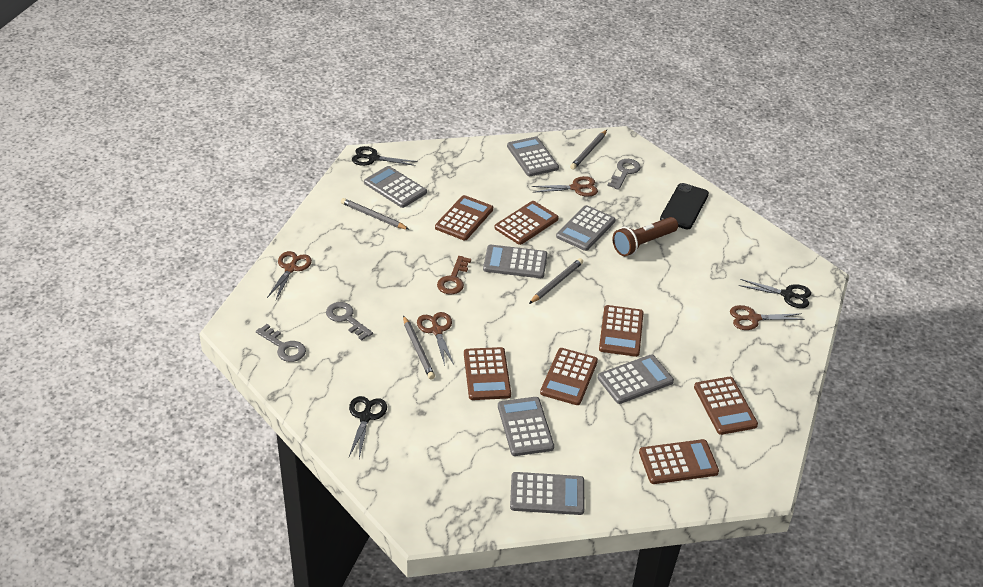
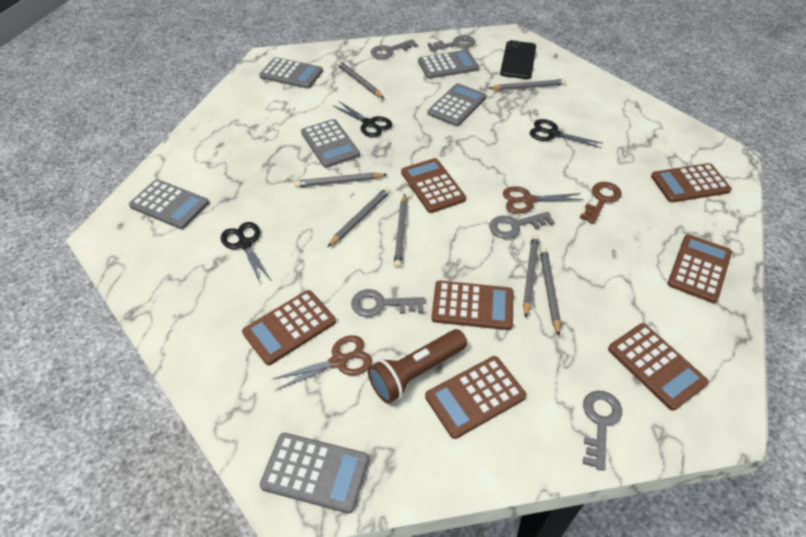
brown scissors: 4 -> 2
grey calculator: 7 -> 6
grey key: 3 -> 5
grey pencil: 4 -> 7

